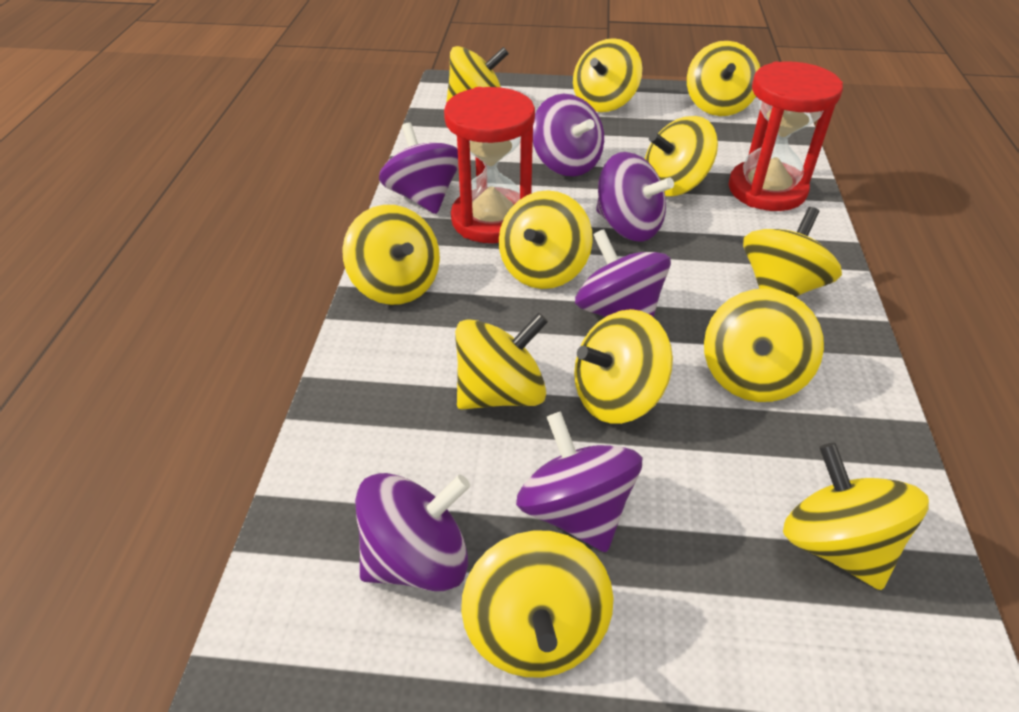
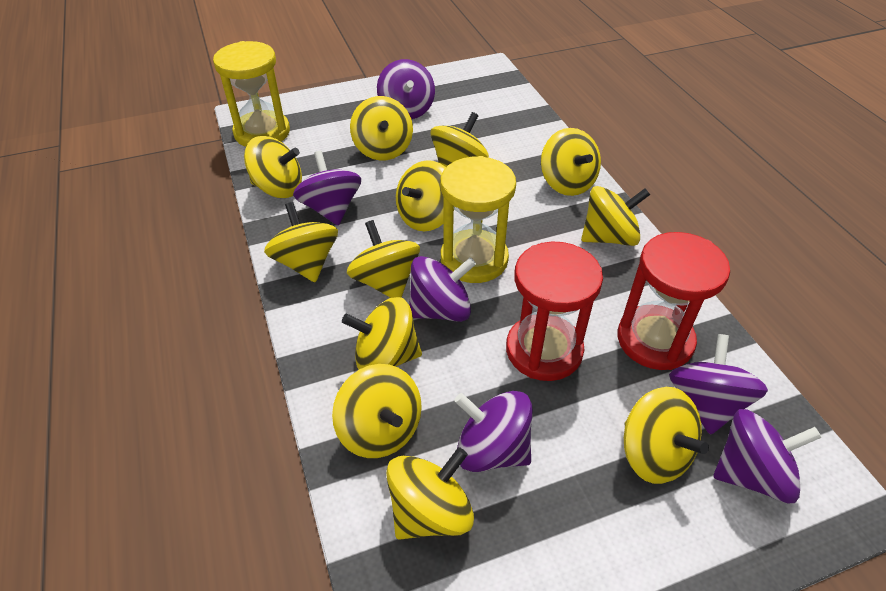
yellow hourglass: 0 -> 2

